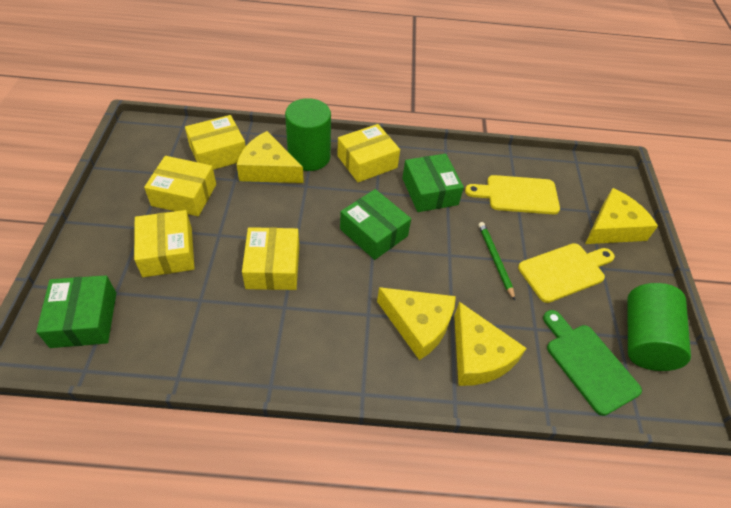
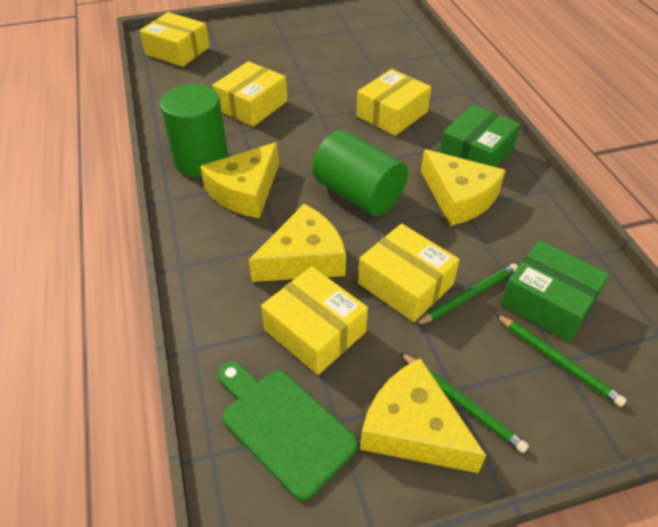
green box: 3 -> 2
green pencil: 1 -> 3
yellow cutting board: 2 -> 0

